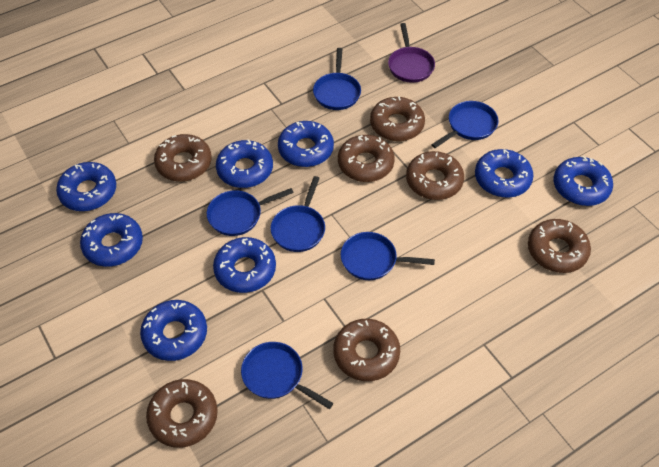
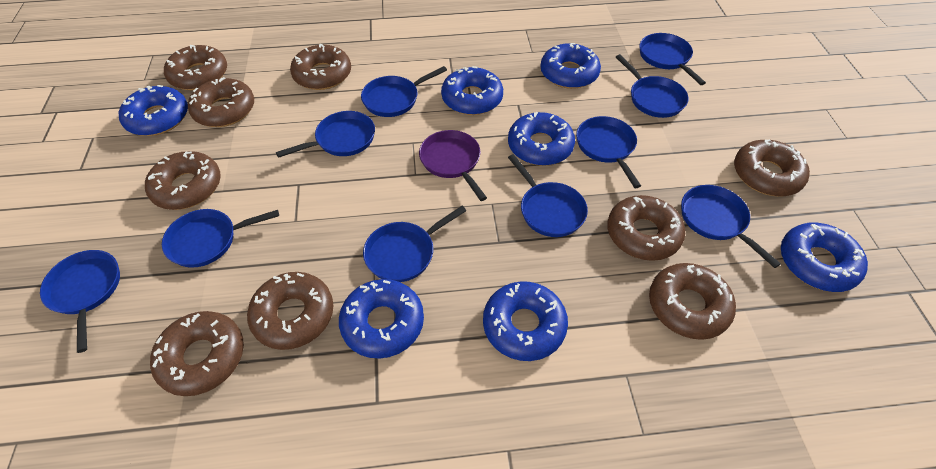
blue donut: 8 -> 7
blue pan: 6 -> 10
brown donut: 7 -> 9

